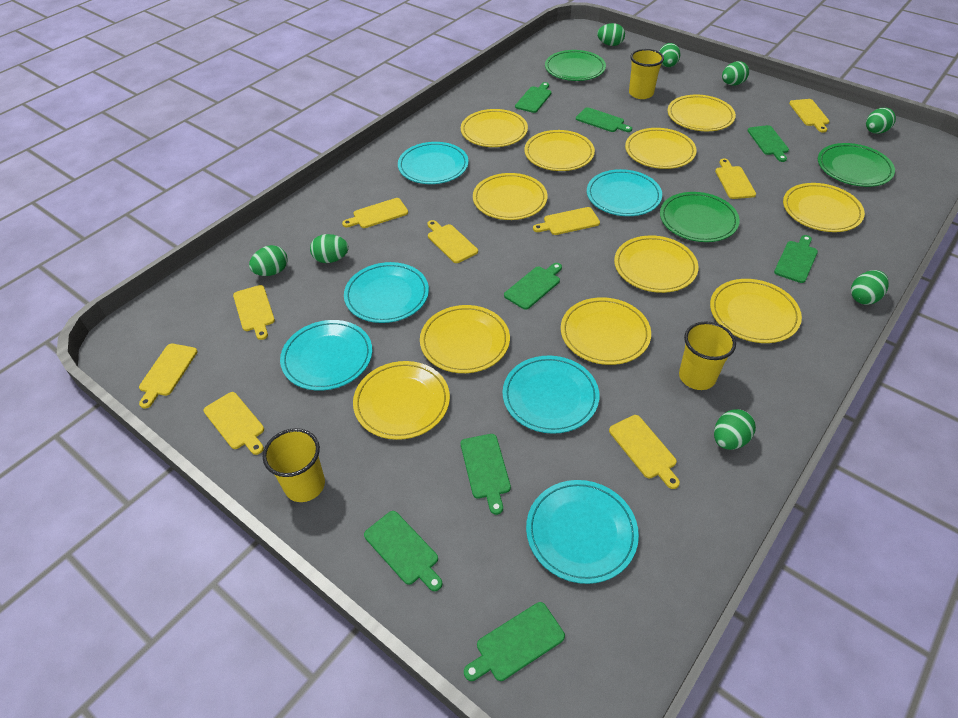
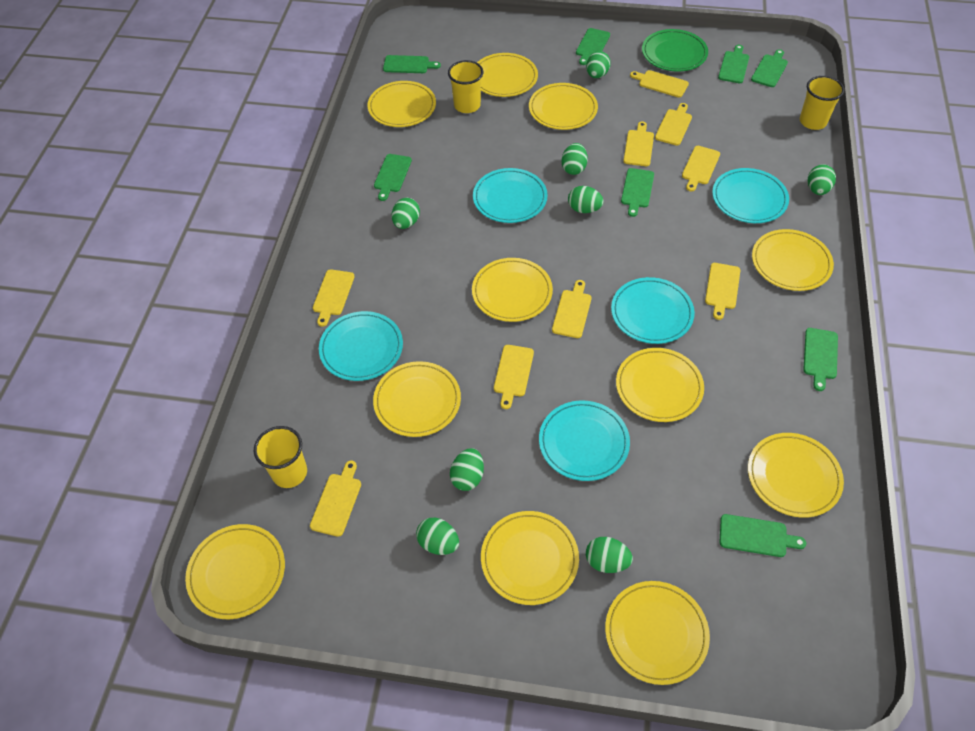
green plate: 3 -> 1
turquoise plate: 6 -> 5

